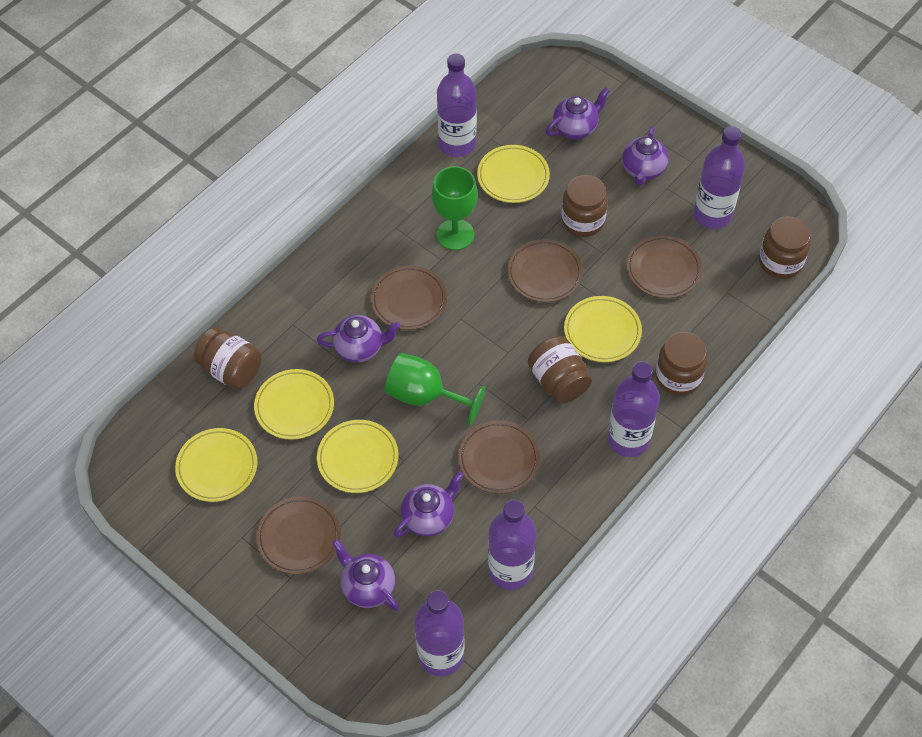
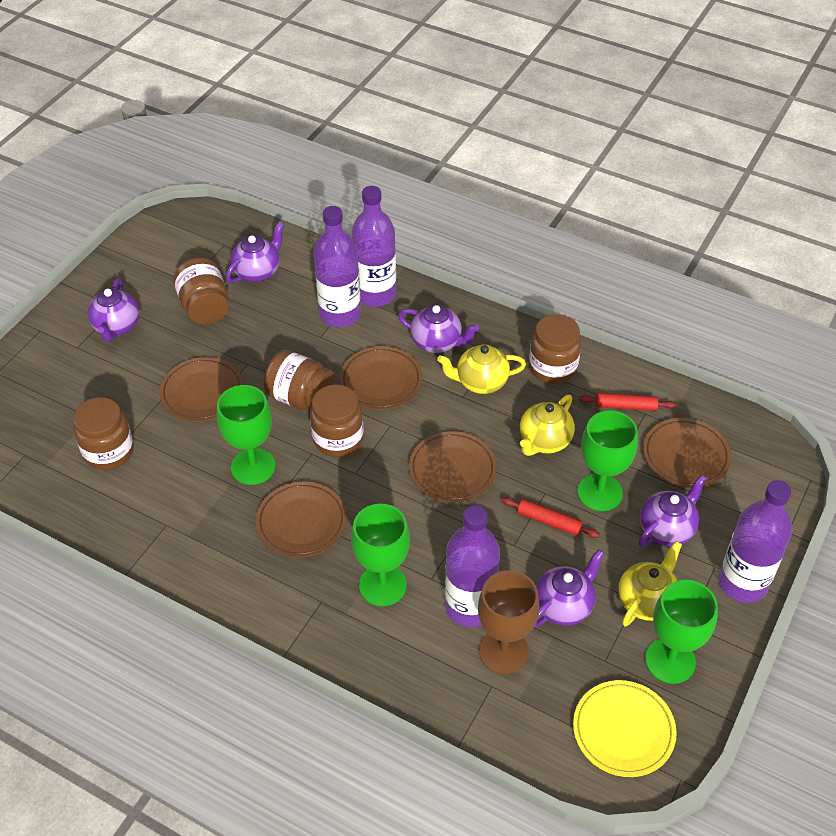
brown goblet: 0 -> 1
green goblet: 2 -> 4
purple bottle: 5 -> 4
red rolling pin: 0 -> 2
yellow plate: 5 -> 1
yellow teapot: 0 -> 3

